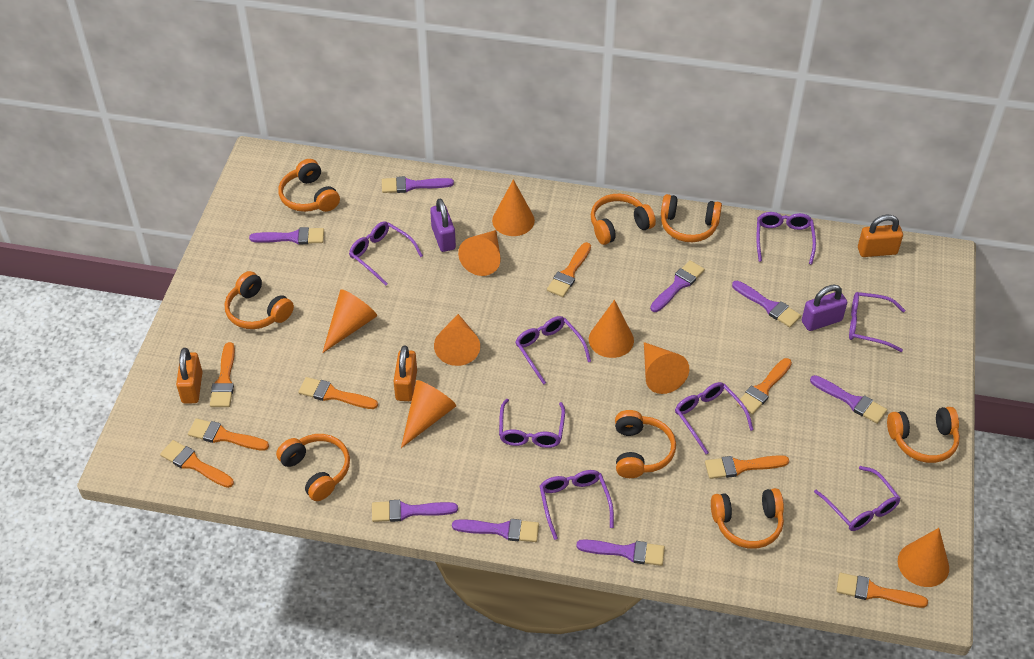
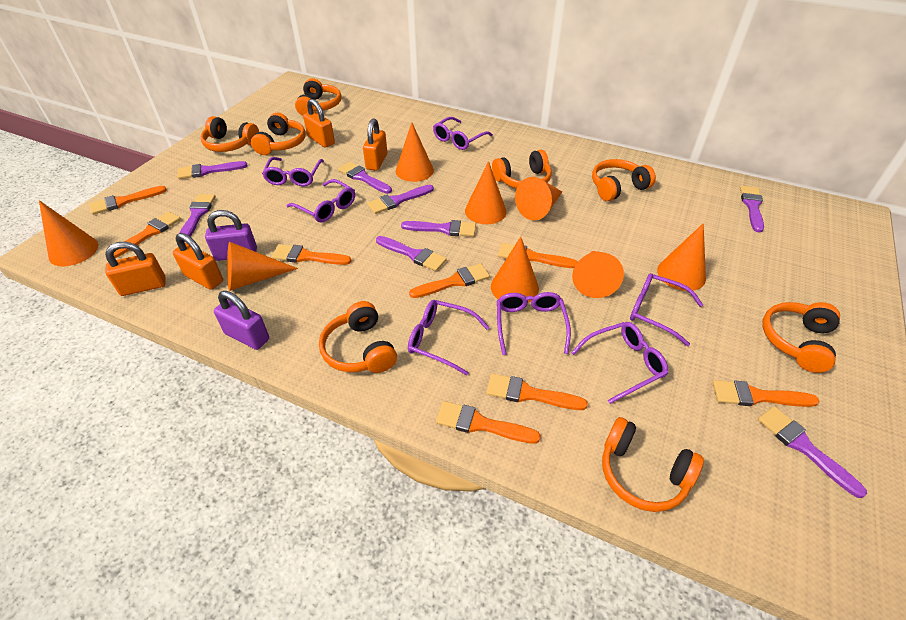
orange padlock: 3 -> 4
purple glasses: 8 -> 7

